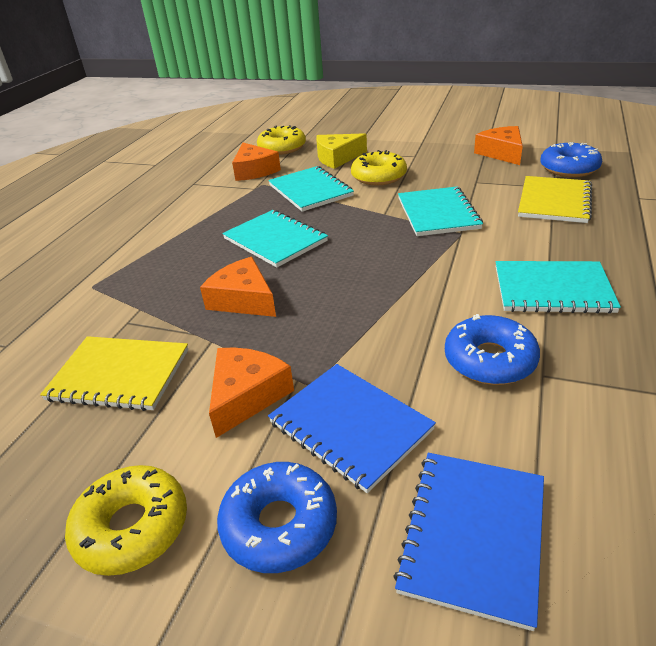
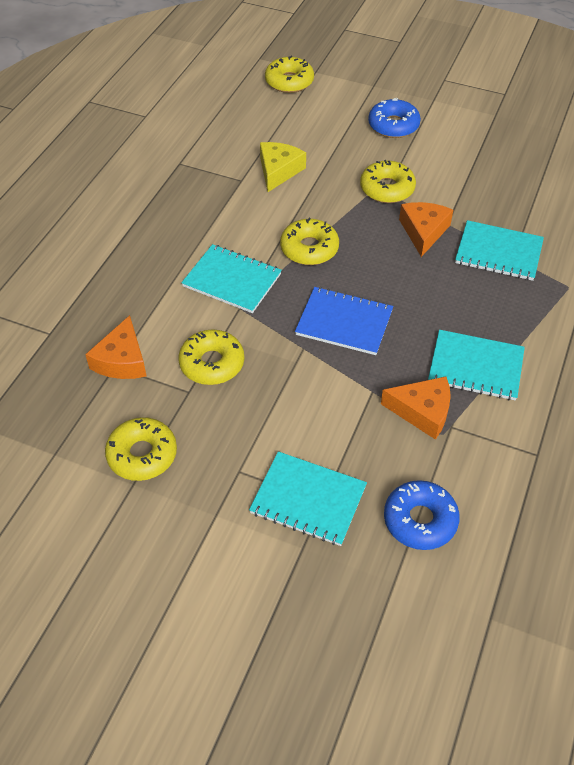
blue donut: 3 -> 2
blue notebook: 2 -> 1
orange cheese: 4 -> 3
yellow donut: 3 -> 5
yellow notebook: 2 -> 0

